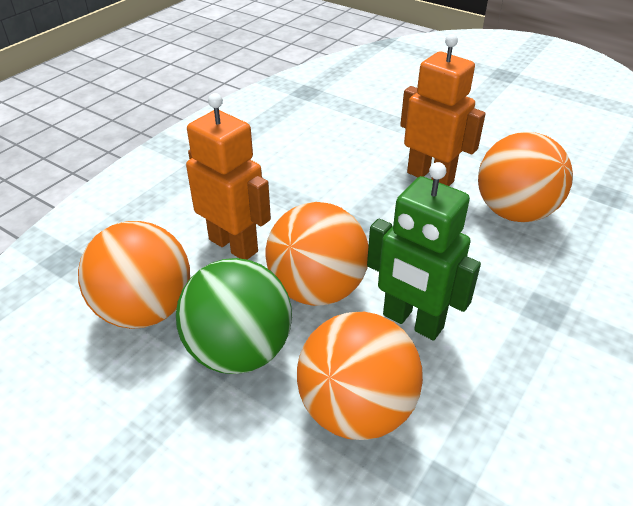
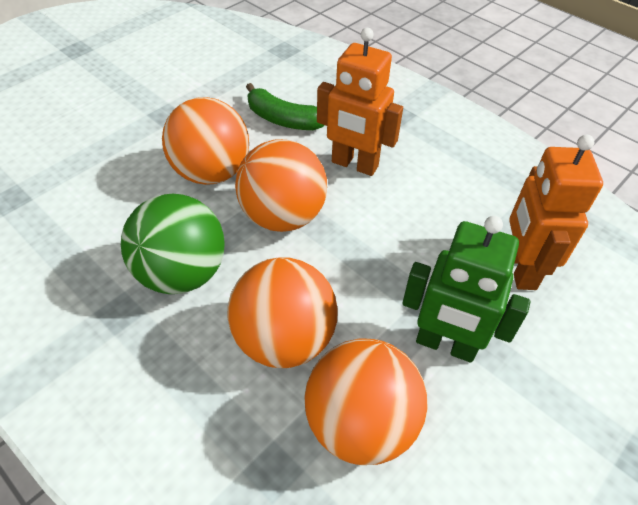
green banana: 0 -> 1

